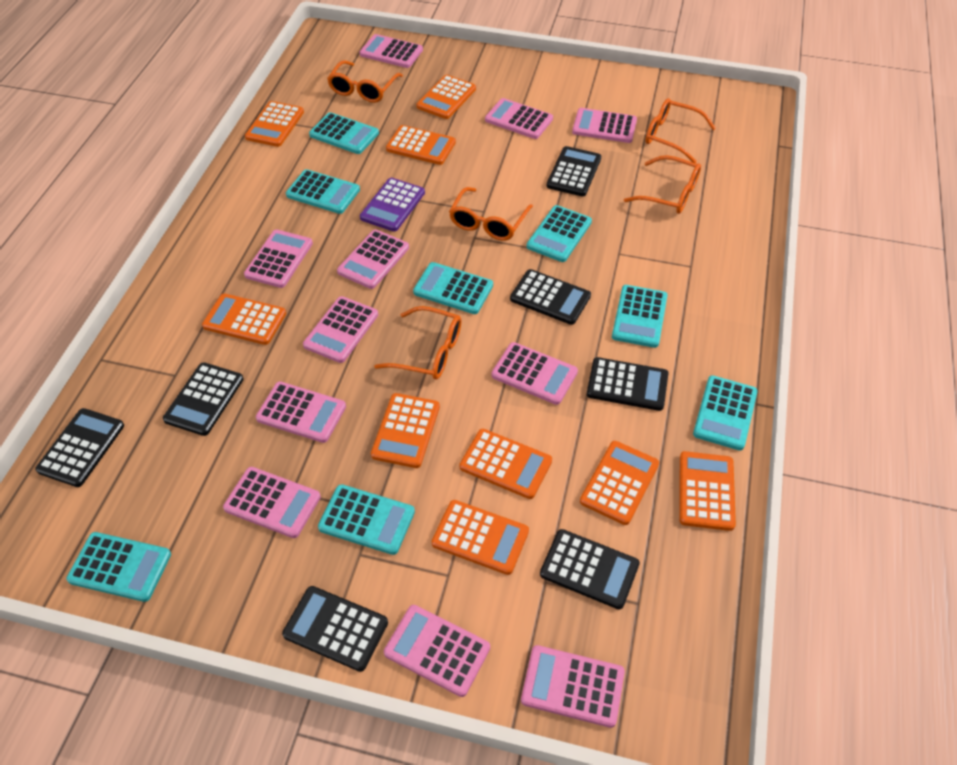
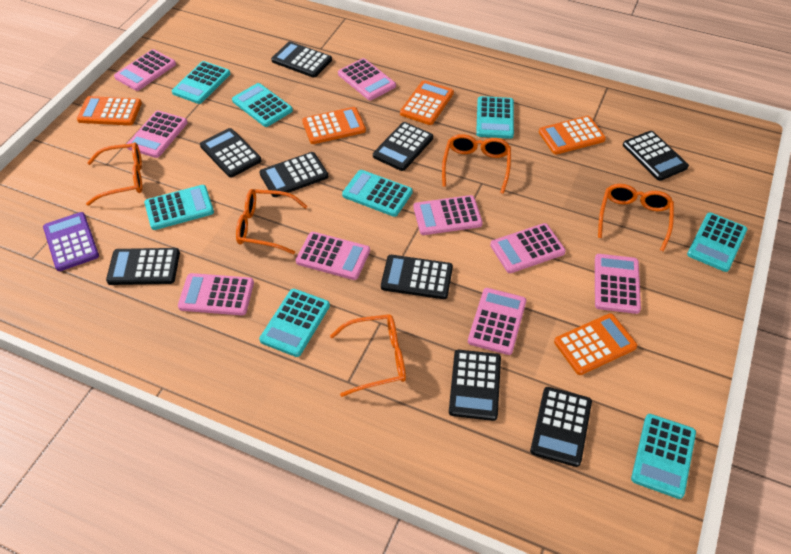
black calculator: 7 -> 9
orange calculator: 9 -> 5
pink calculator: 11 -> 9

